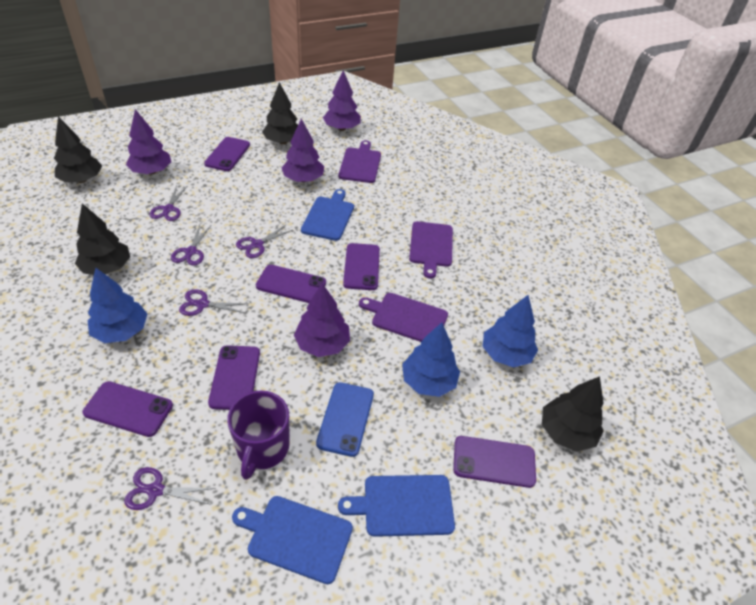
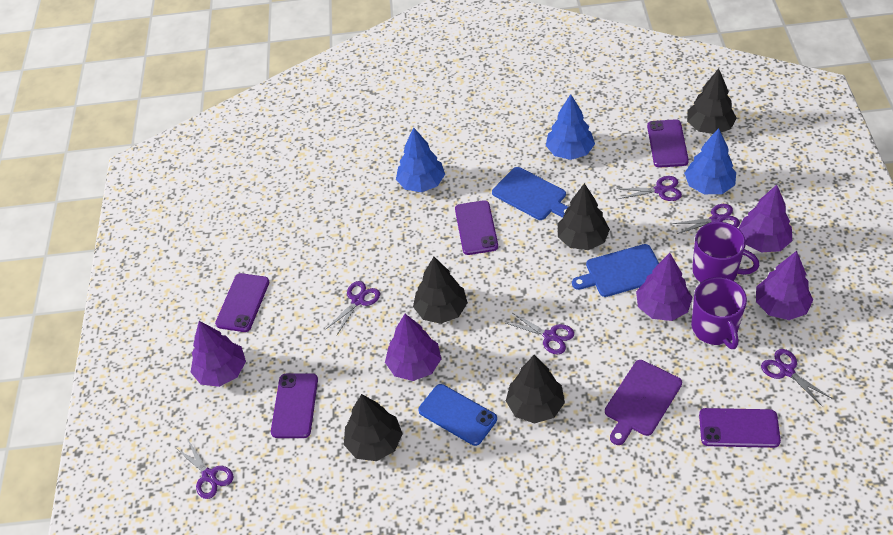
black tree: 4 -> 5
blue cutting board: 3 -> 2
purple cutting board: 3 -> 1
purple mug: 1 -> 2
purple phone: 6 -> 5
purple scissors: 5 -> 6
purple tree: 4 -> 5

